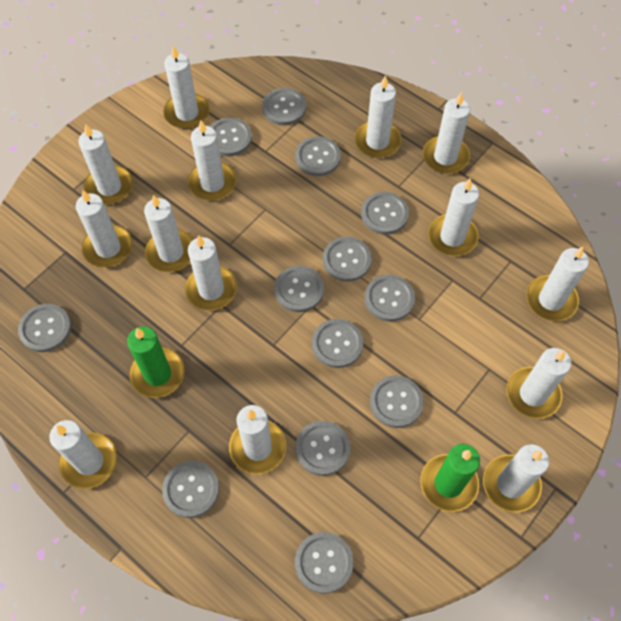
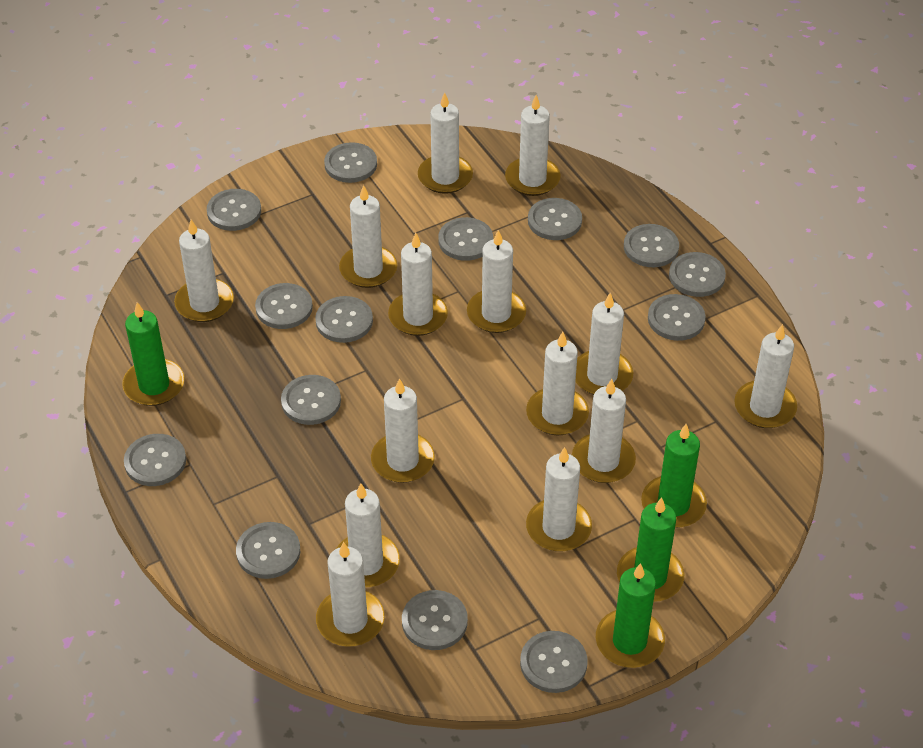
green candle: 2 -> 4
grey button: 13 -> 14

